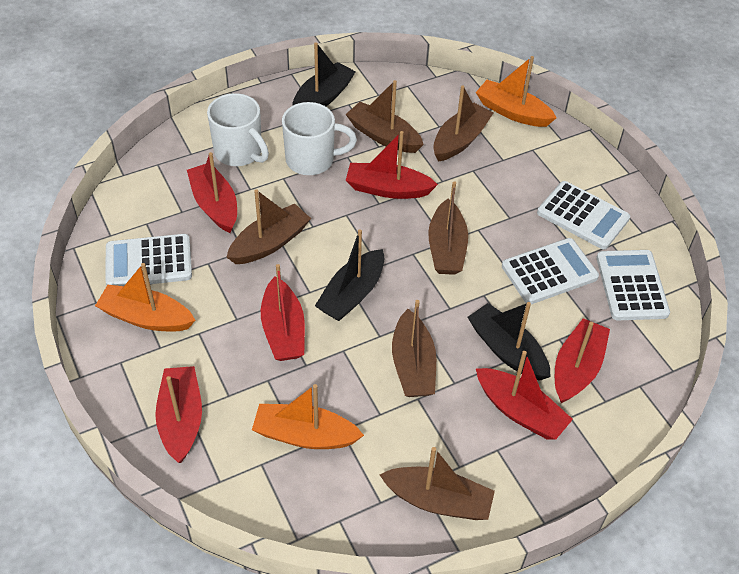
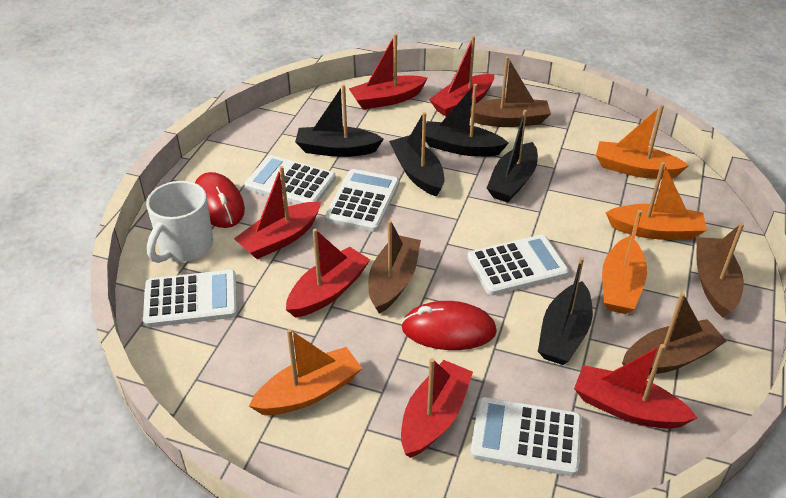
black boat: 3 -> 5
brown boat: 6 -> 4
orange boat: 3 -> 4
red mouse: 0 -> 2
white calculator: 4 -> 5
white mug: 2 -> 1

